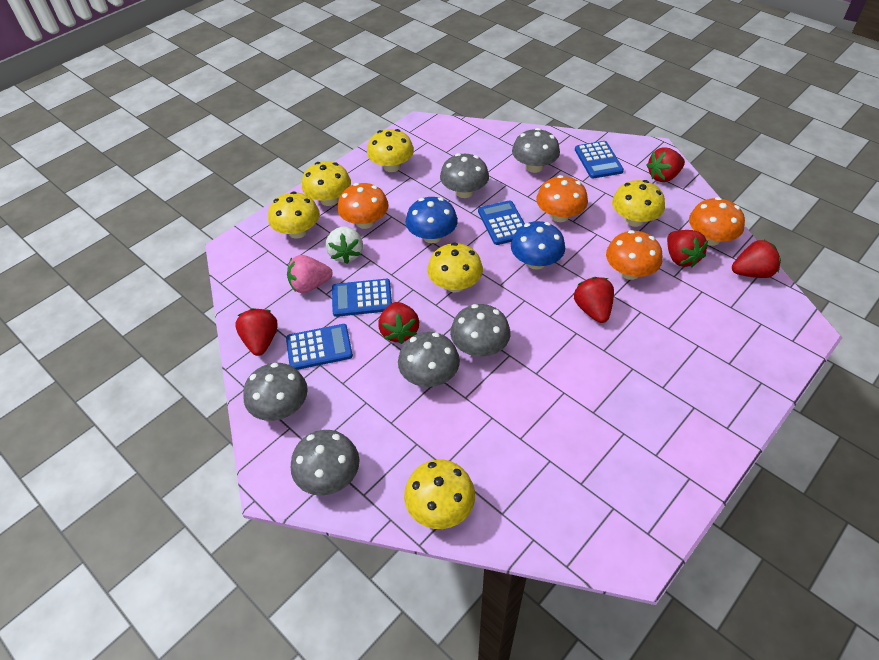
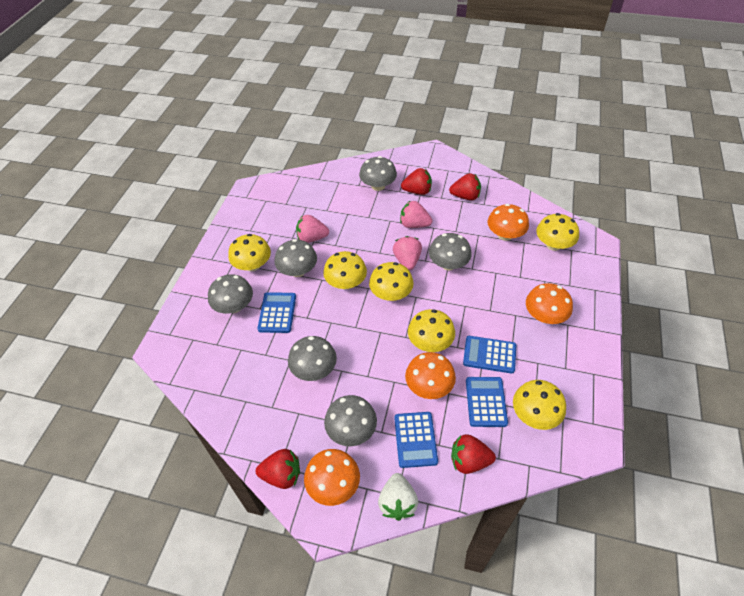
blue mushroom: 2 -> 0
pink strawberry: 1 -> 3
red strawberry: 6 -> 4

